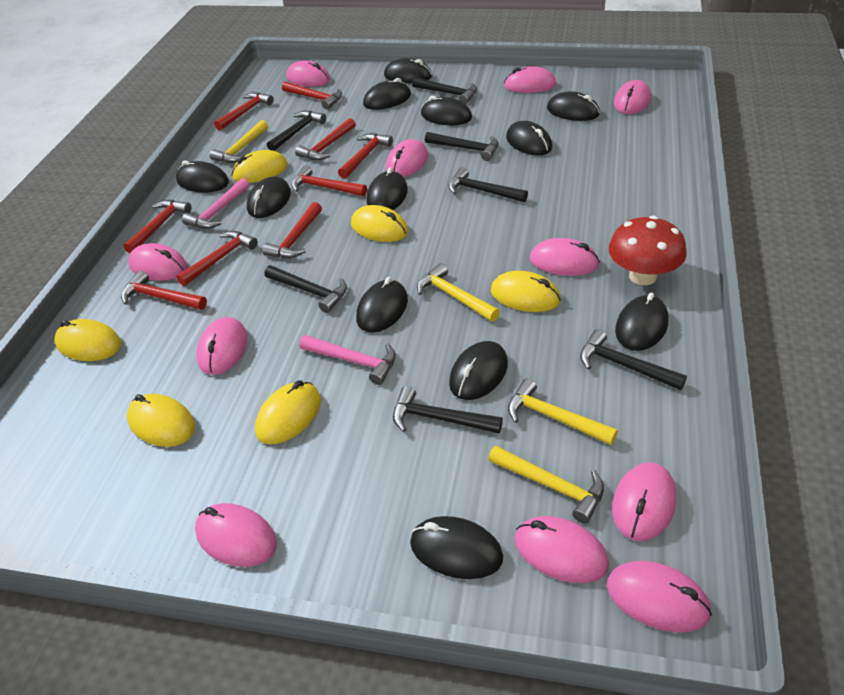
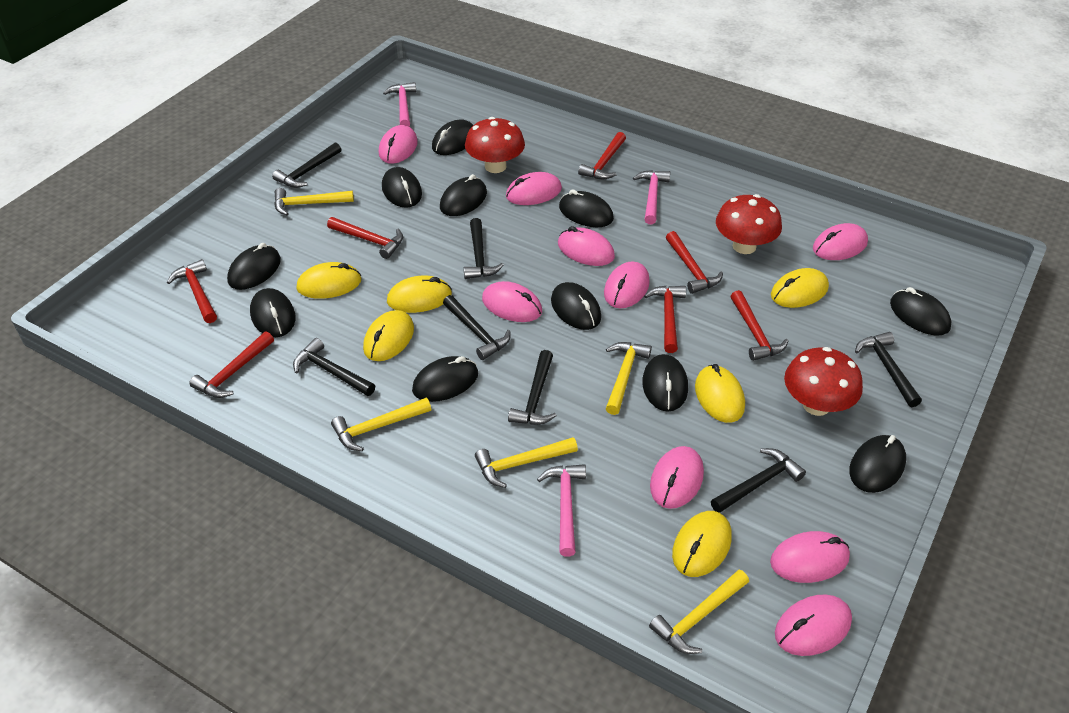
black mouse: 12 -> 11
pink hammer: 2 -> 3
pink mouse: 11 -> 9
red hammer: 9 -> 7
red mushroom: 1 -> 3
yellow hammer: 4 -> 5

